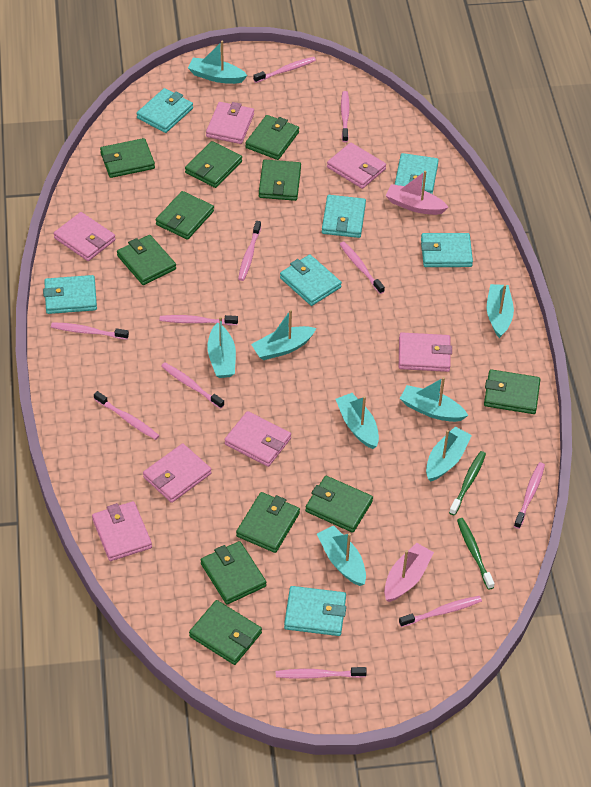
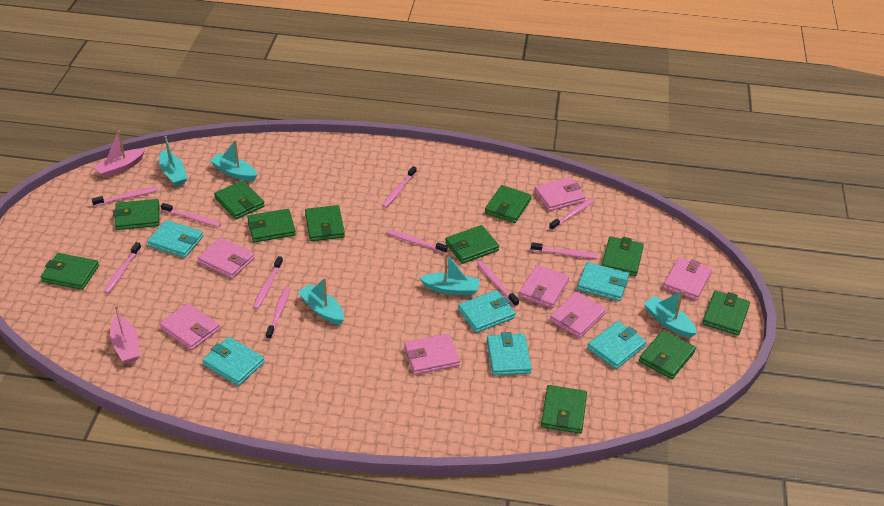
green toothbrush: 2 -> 0
pink toothbrush: 11 -> 10
turquoise boat: 8 -> 5
turquoise wallet: 7 -> 6

